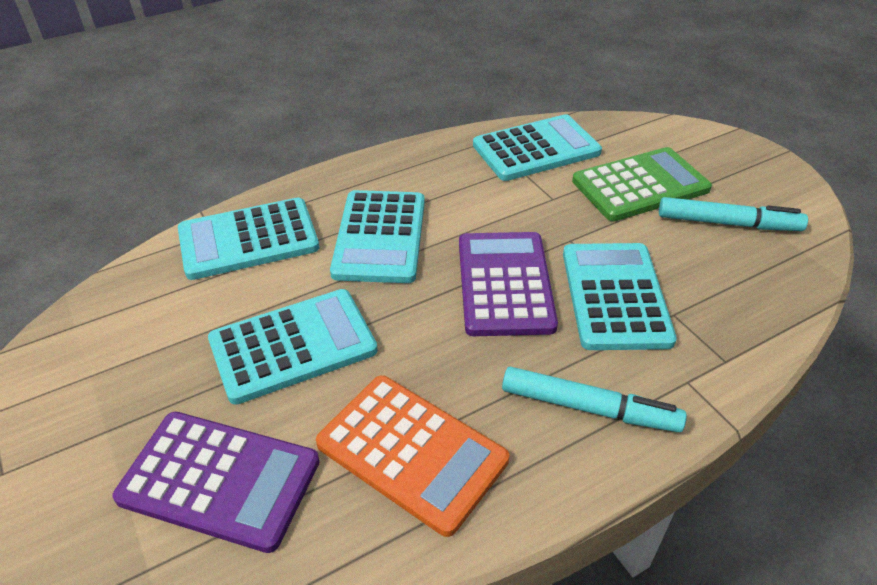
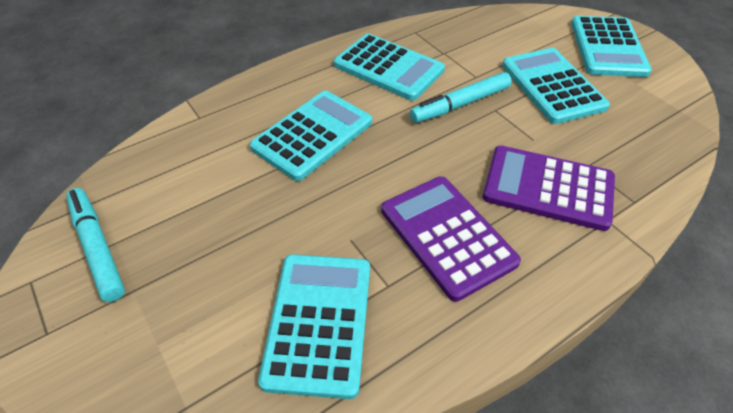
green calculator: 1 -> 0
orange calculator: 1 -> 0

